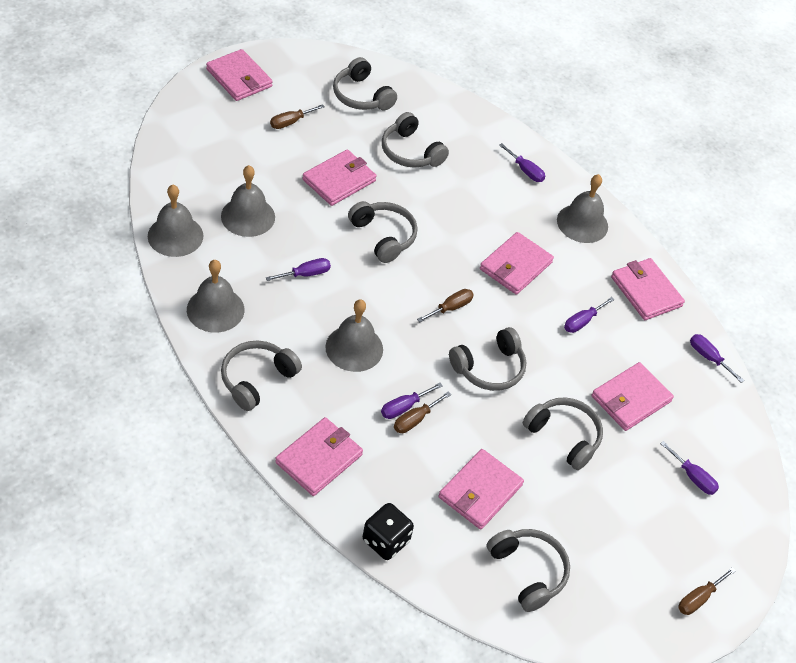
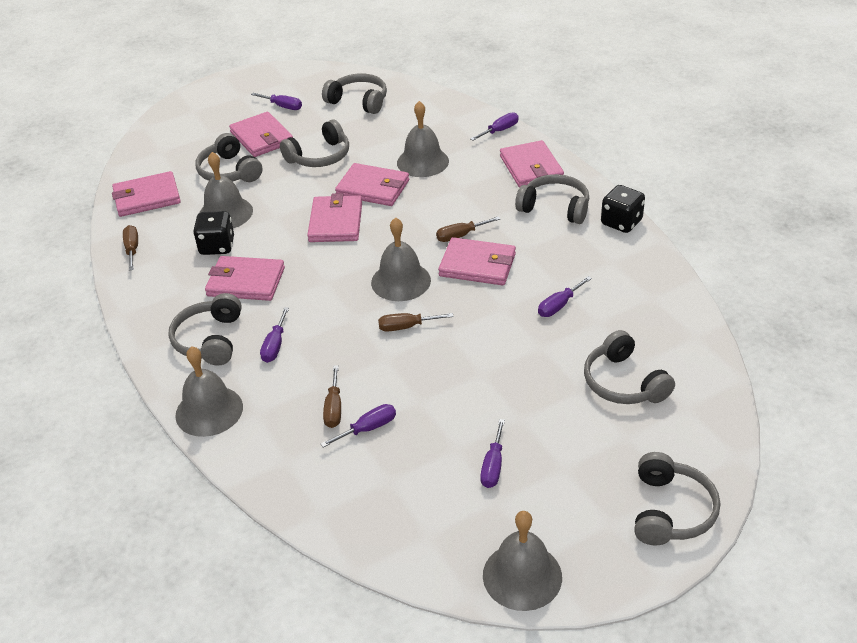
black dice: 1 -> 2

